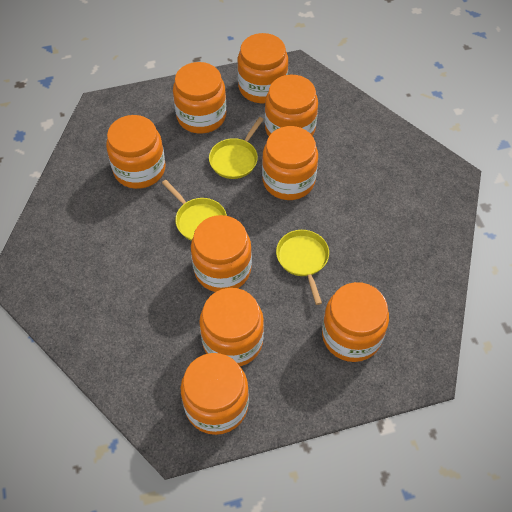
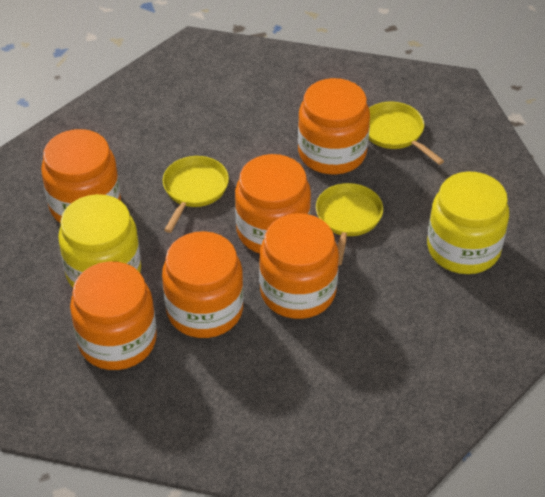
orange jar: 9 -> 6
yellow jar: 0 -> 2

